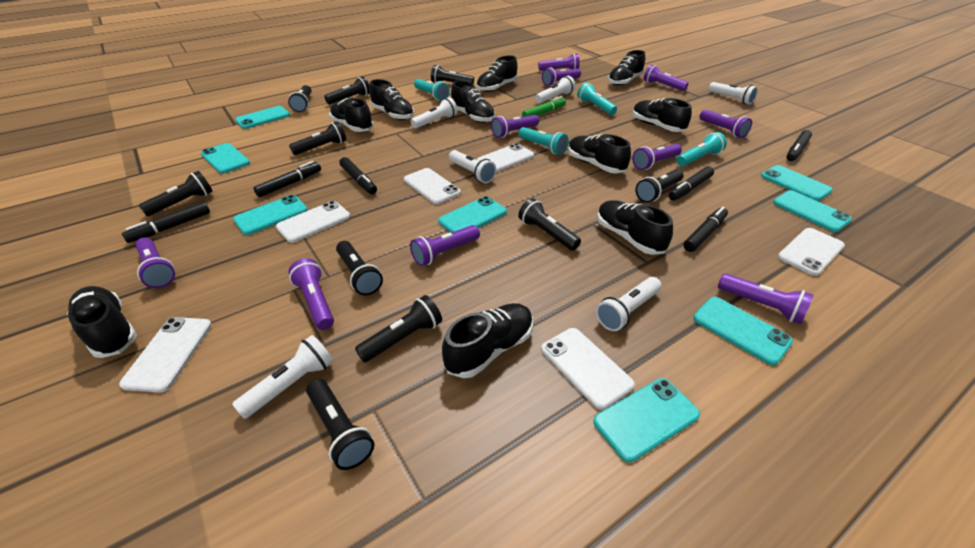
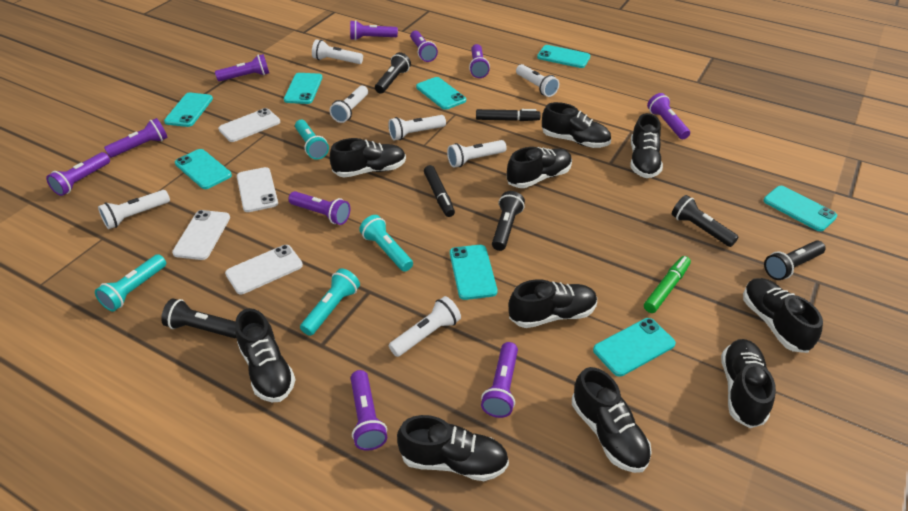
black flashlight: 10 -> 5
black marker: 6 -> 2
white flashlight: 6 -> 7
white phone: 6 -> 4

